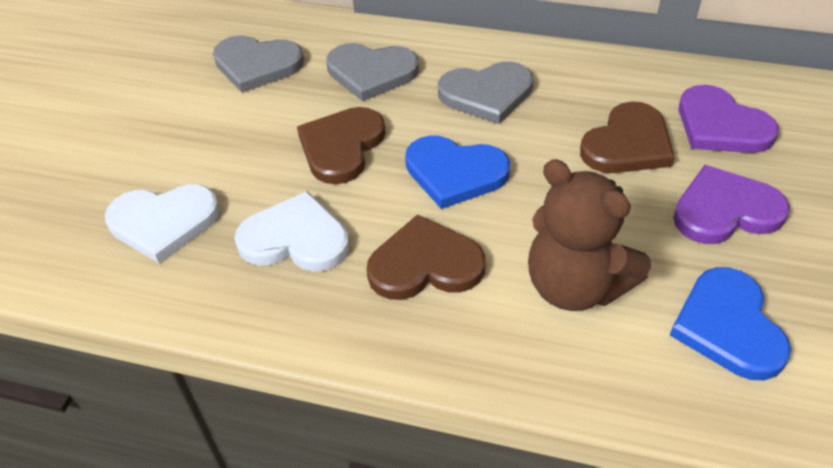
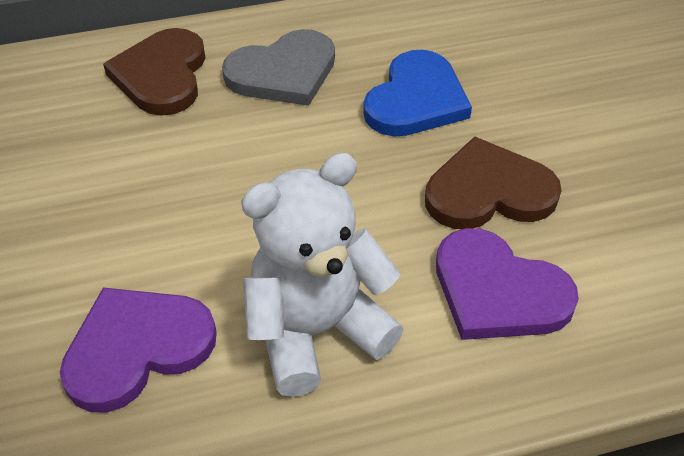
blue heart: 2 -> 1
brown heart: 3 -> 2
brown teddy bear: 1 -> 0
grey heart: 3 -> 1
white heart: 2 -> 0
white teddy bear: 0 -> 1

